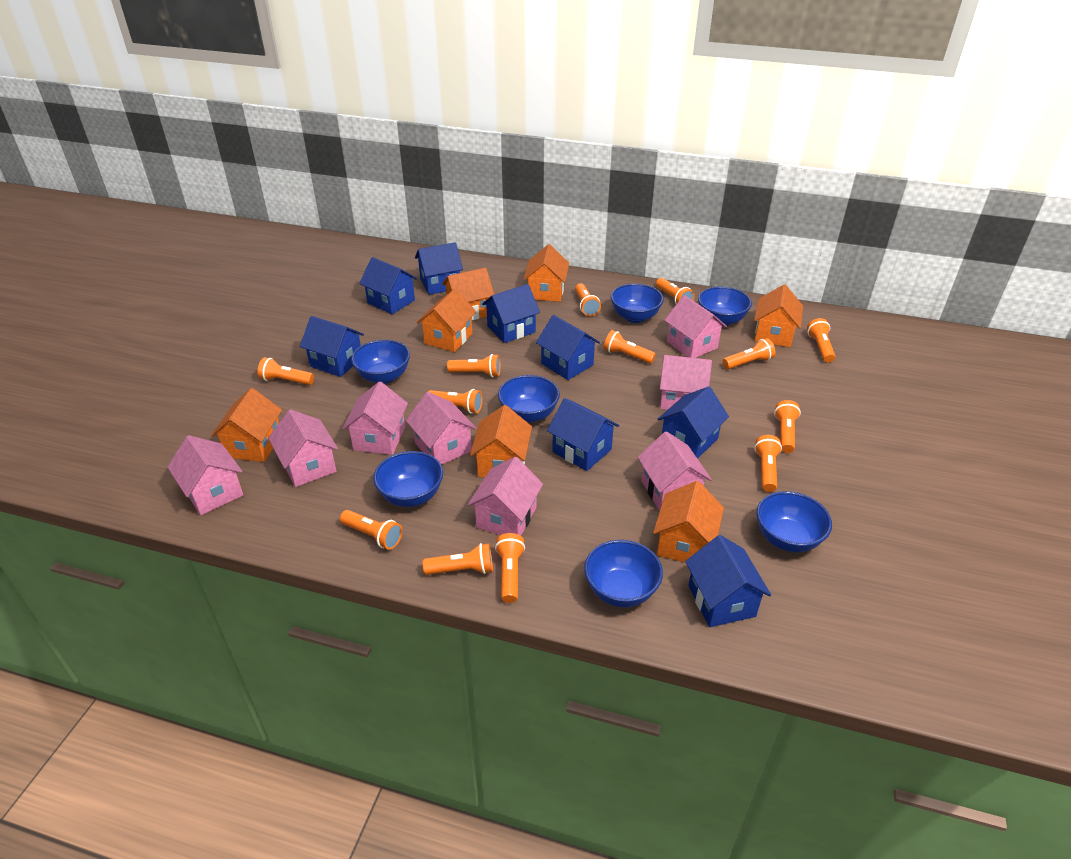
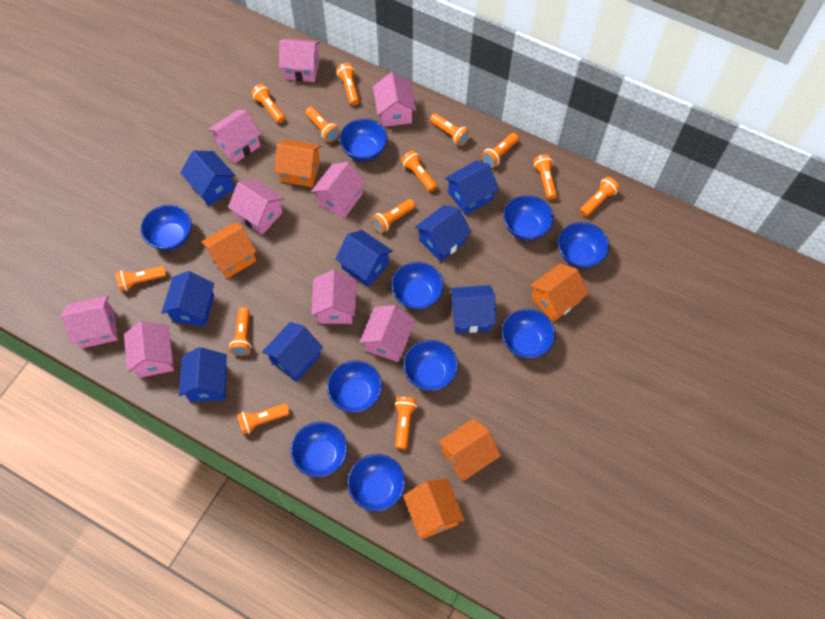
blue bowl: 7 -> 10
orange house: 7 -> 5
pink house: 8 -> 9

